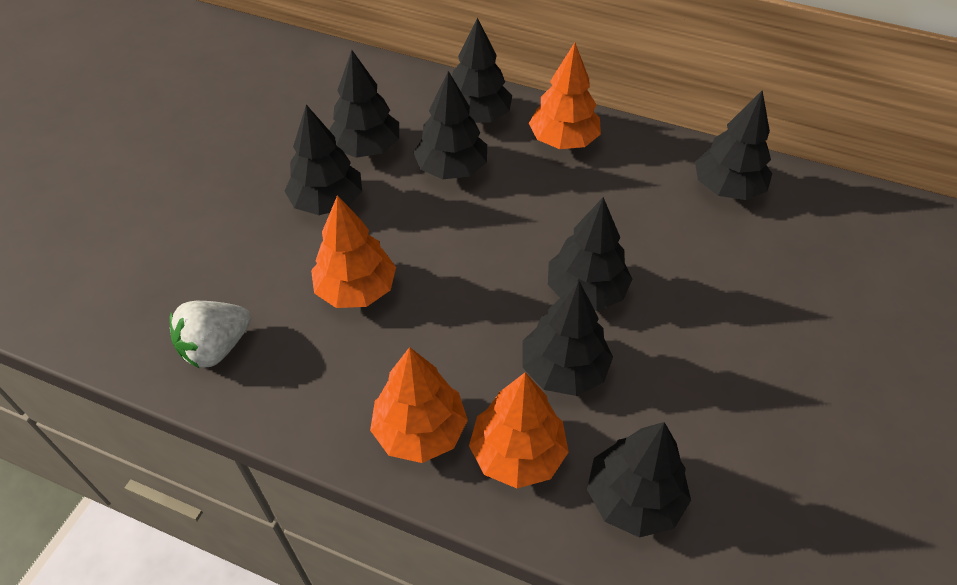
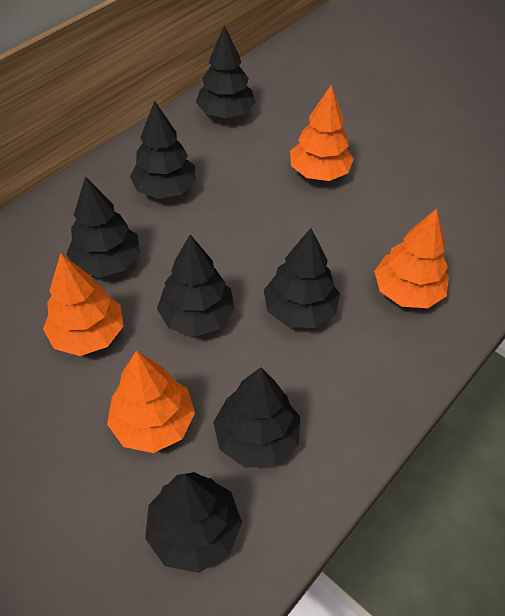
black tree: 8 -> 7
white strawberry: 1 -> 0

